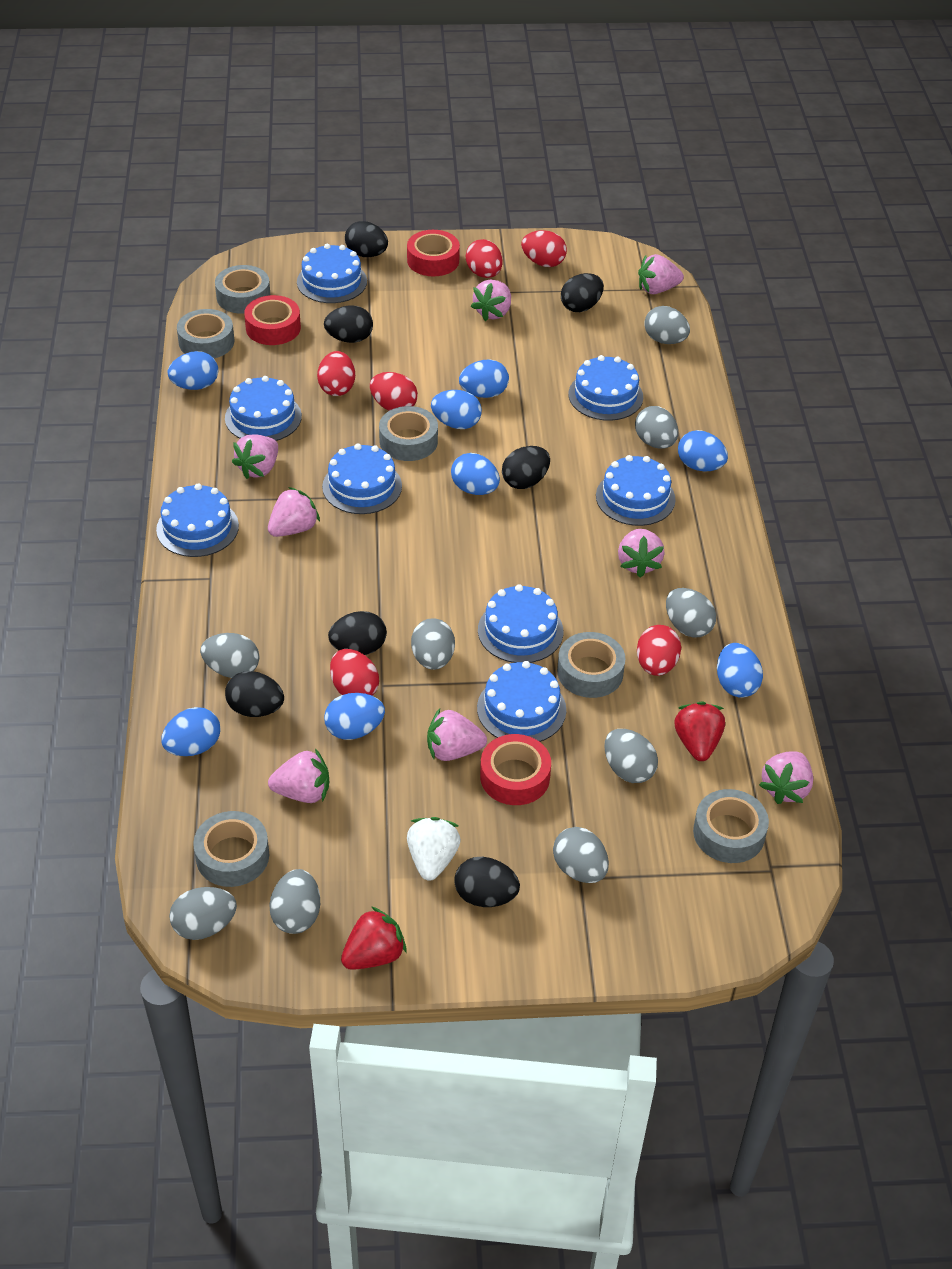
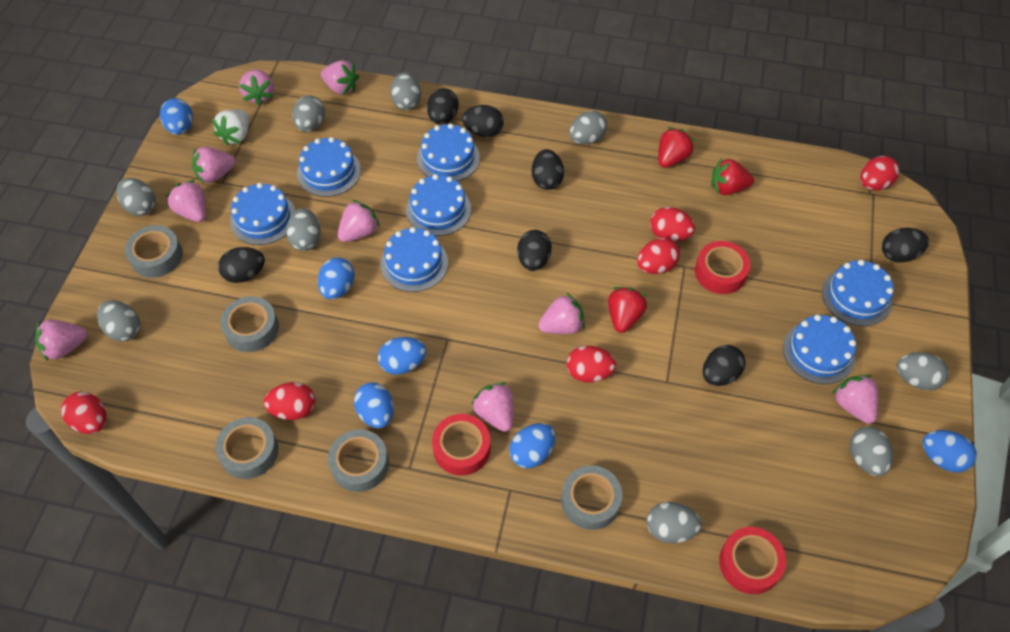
blue cake: 8 -> 7
blue egg: 8 -> 6
grey tape: 6 -> 5
pink strawberry: 8 -> 9
red strawberry: 2 -> 3

